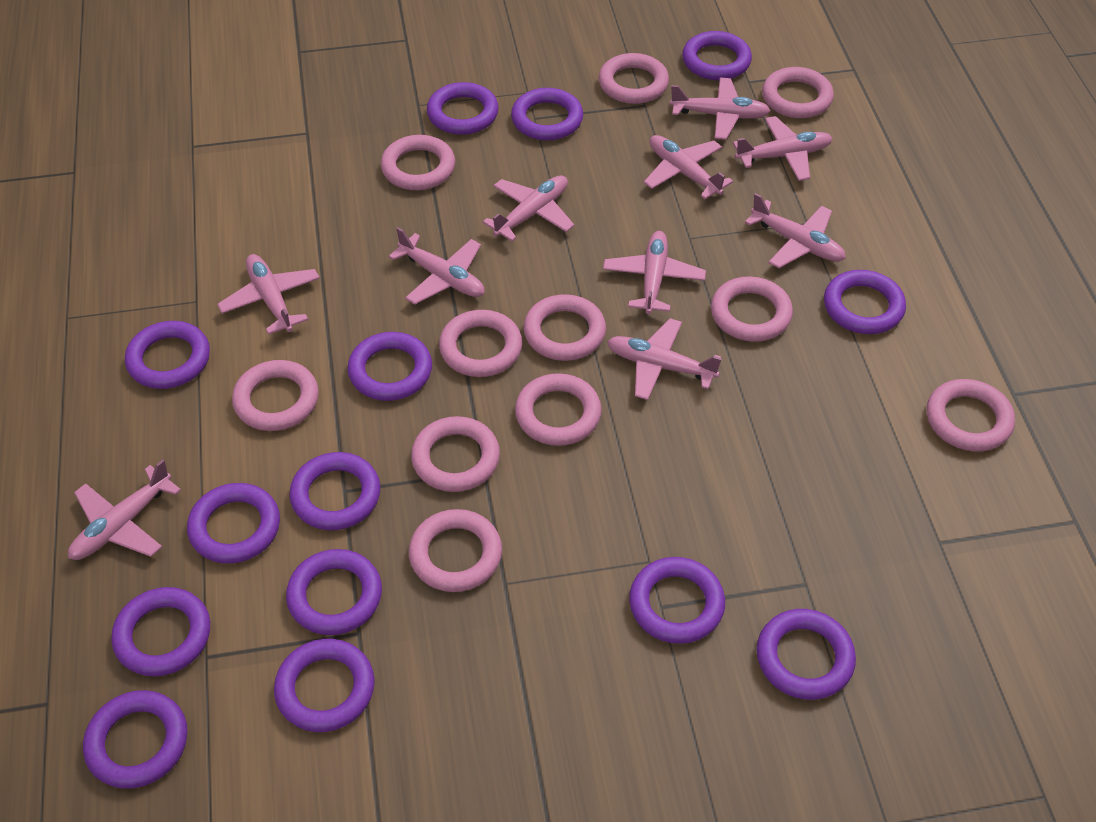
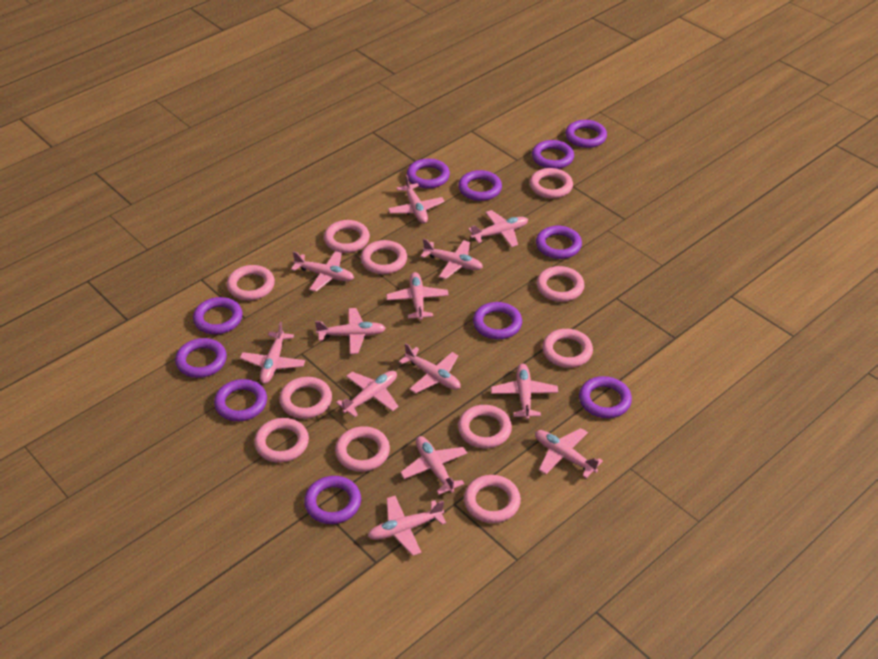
pink plane: 10 -> 13
purple ring: 14 -> 11

